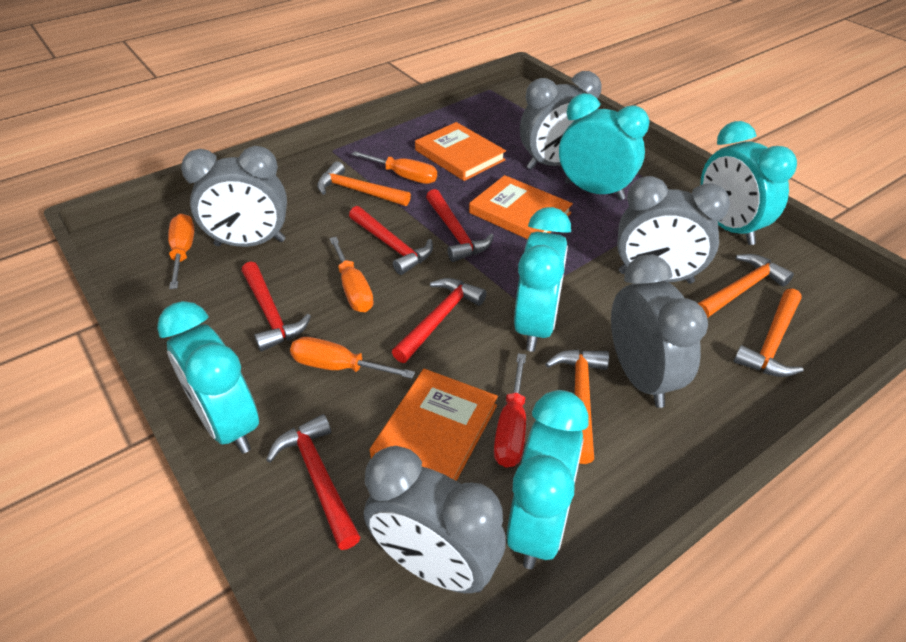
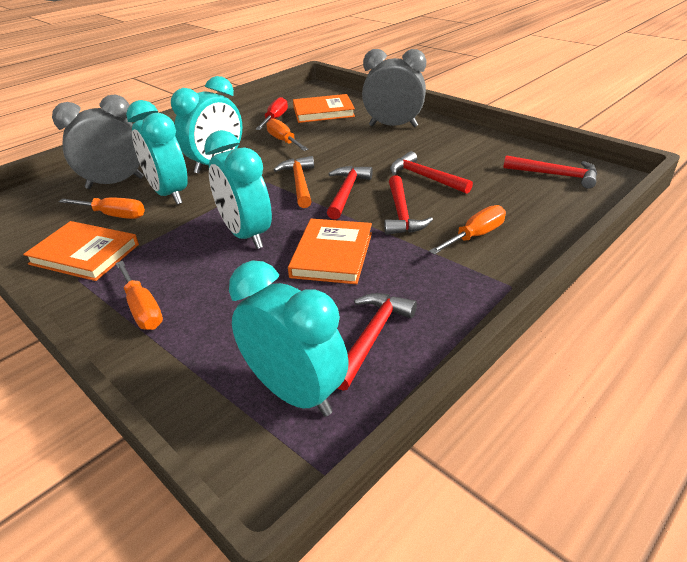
grey clock: 5 -> 2
orange hammer: 4 -> 1
turquoise clock: 5 -> 4

